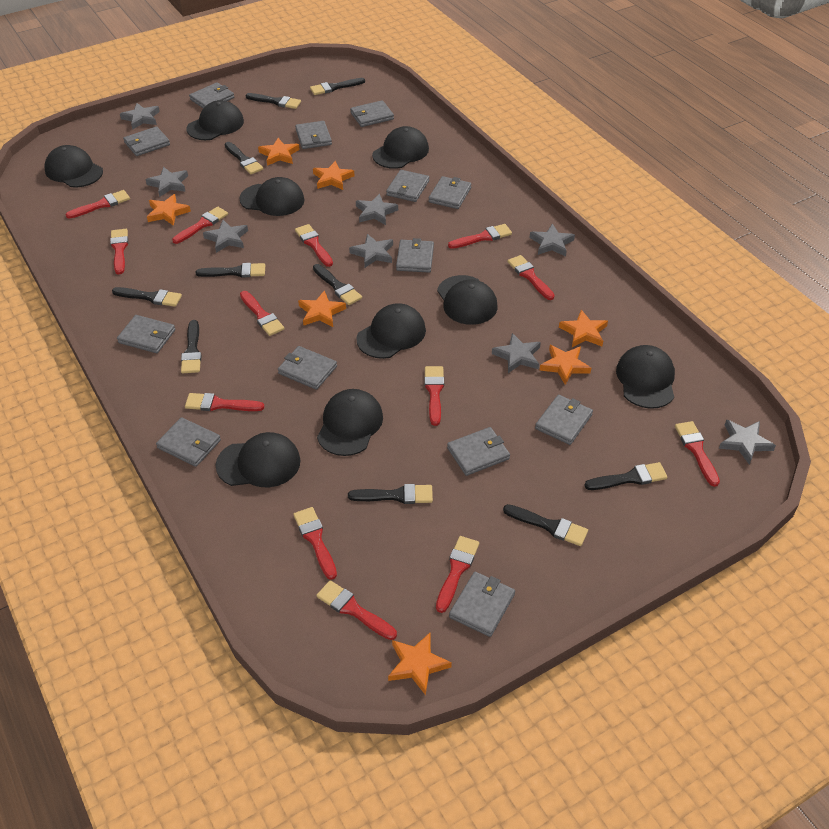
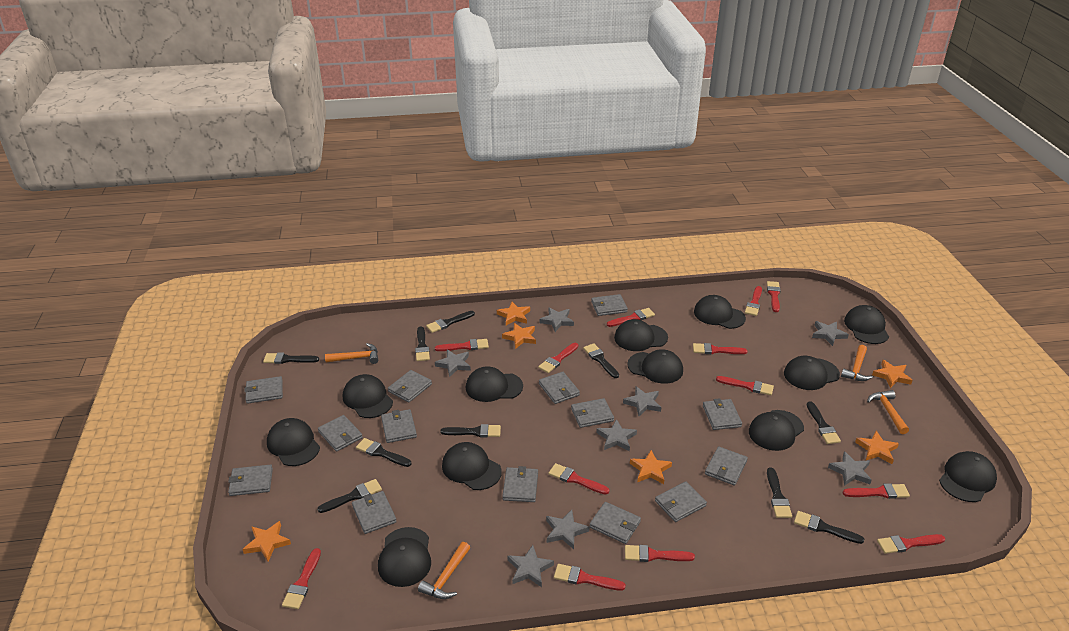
black cap: 9 -> 12
grey wallet: 13 -> 14
orange hammer: 0 -> 4
orange star: 7 -> 6

